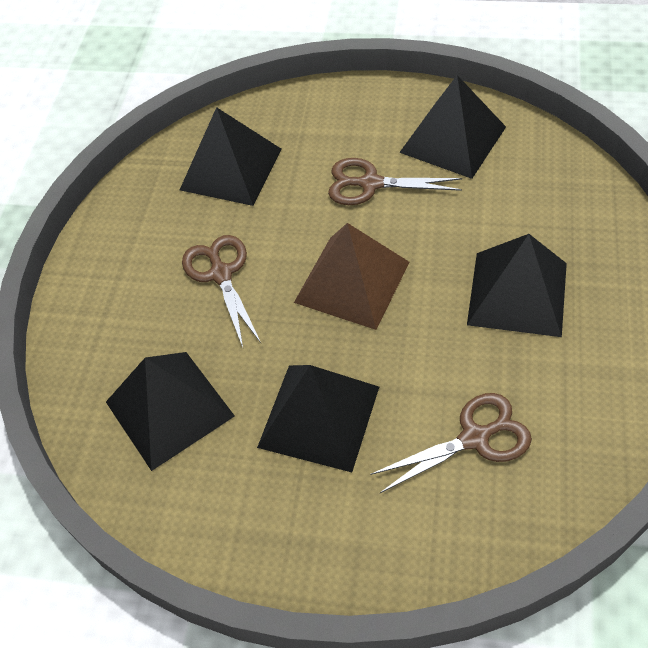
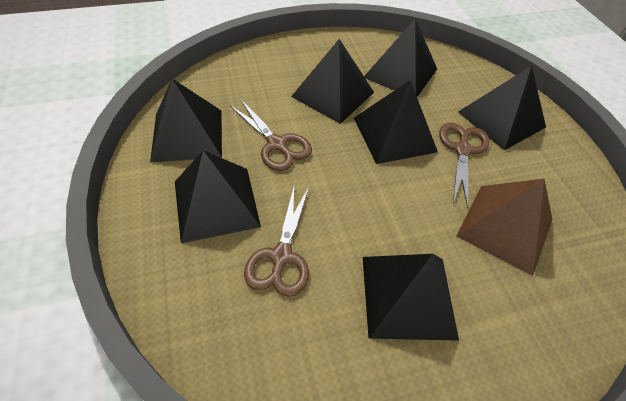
black pyramid: 5 -> 7

